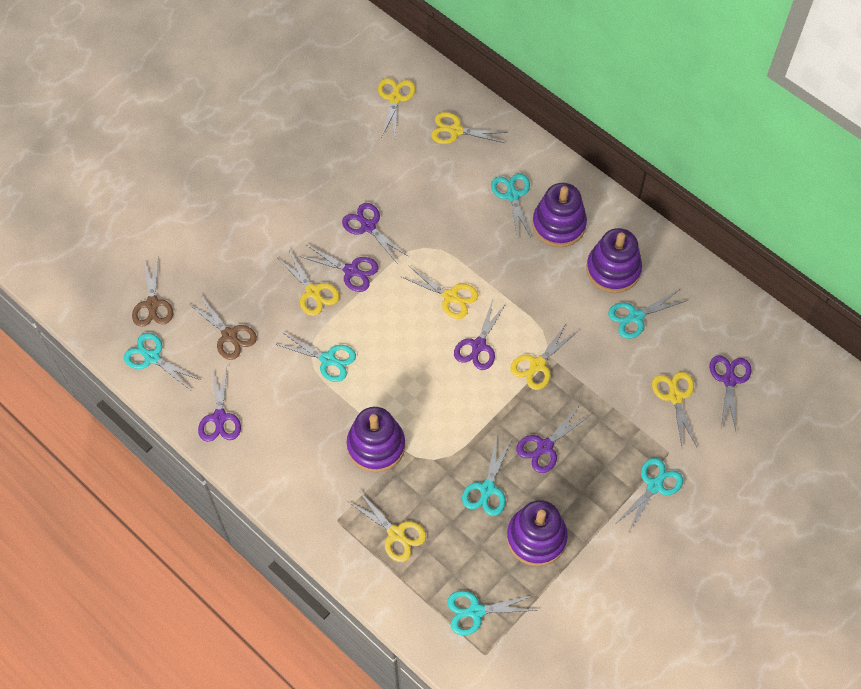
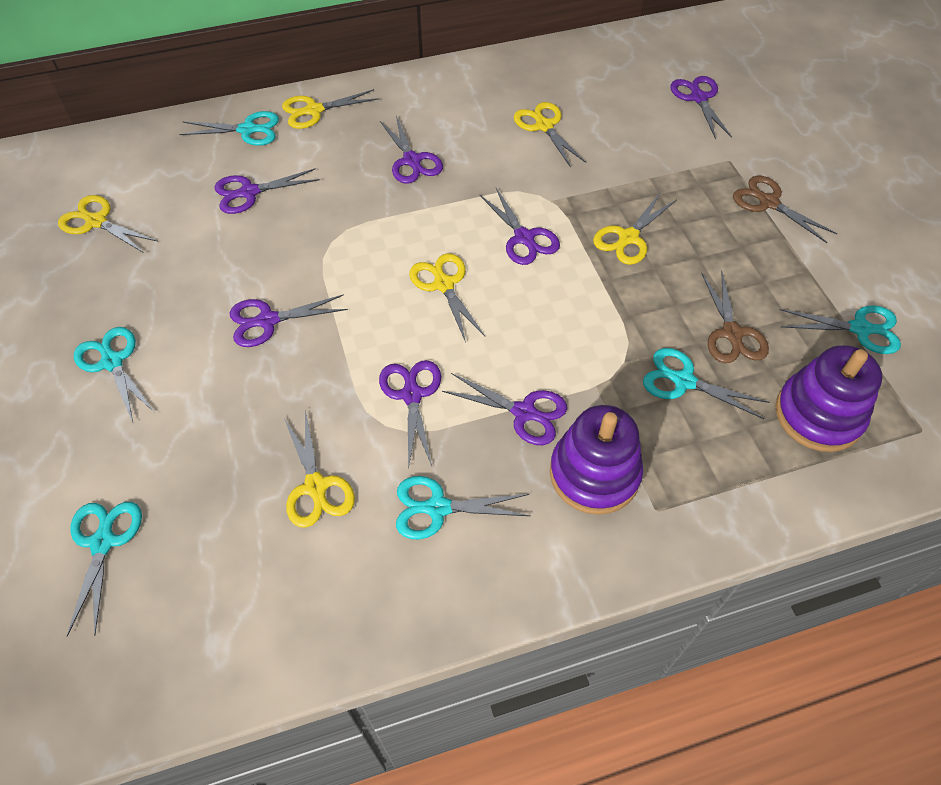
purple scissors: 6 -> 7
purple stacking toy: 4 -> 2
turquoise scissors: 7 -> 6
yellow scissors: 7 -> 6

